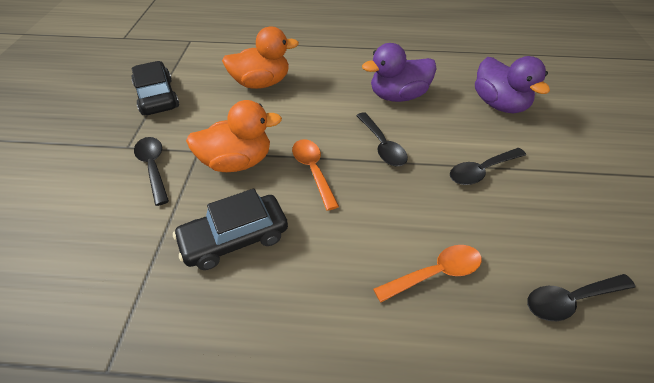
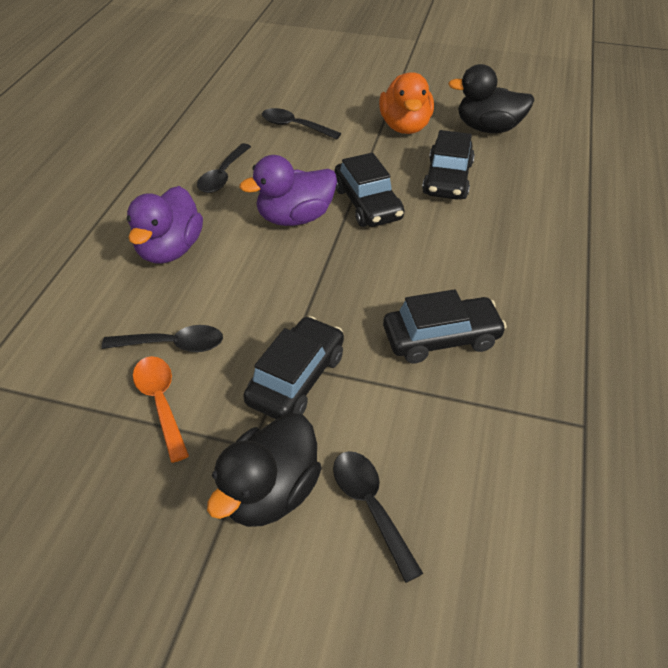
black car: 2 -> 4
black duck: 0 -> 2
orange duck: 2 -> 1
orange spoon: 2 -> 1

